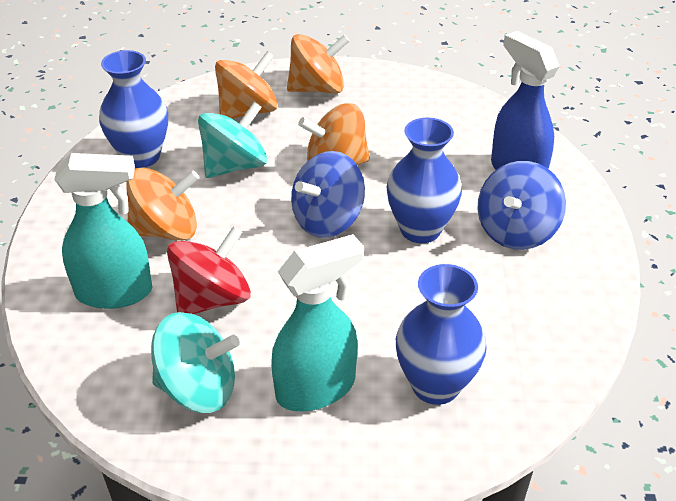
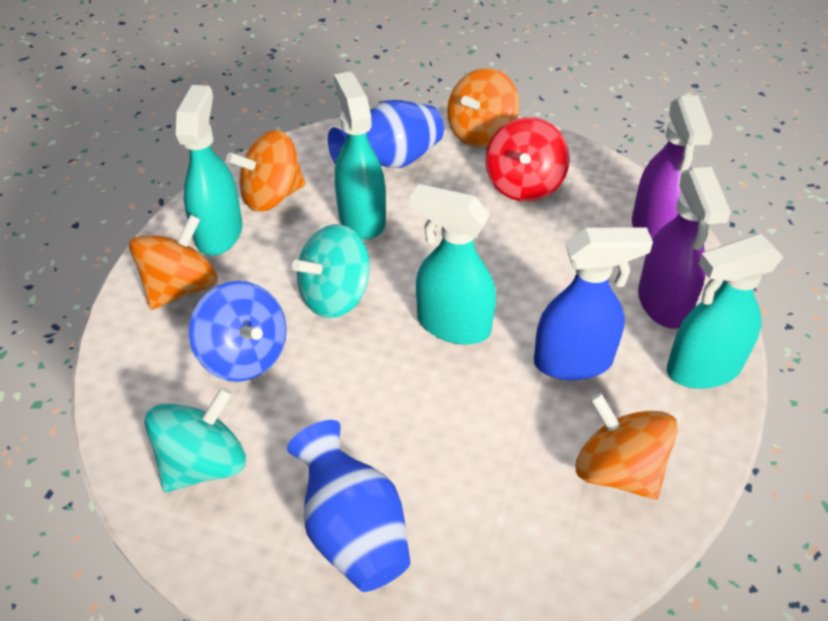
blue spinning top: 2 -> 1
blue vase: 3 -> 2
purple spray bottle: 0 -> 2
turquoise spray bottle: 2 -> 4

